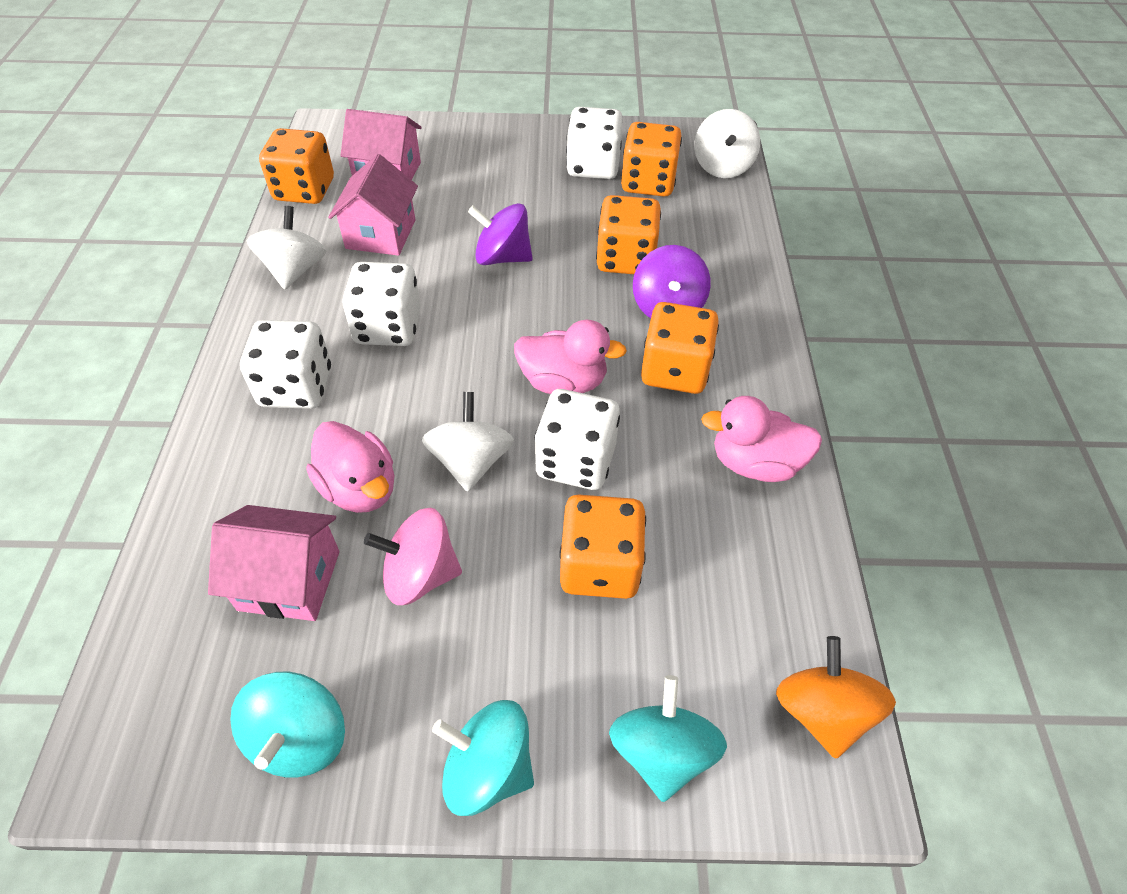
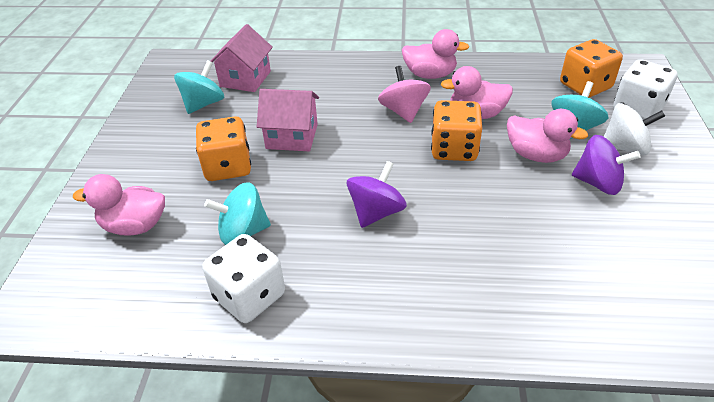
orange dice: 5 -> 3
orange spinning top: 1 -> 0
pink duck: 3 -> 4
pink house: 3 -> 2
white dice: 4 -> 2
white spinning top: 3 -> 1

